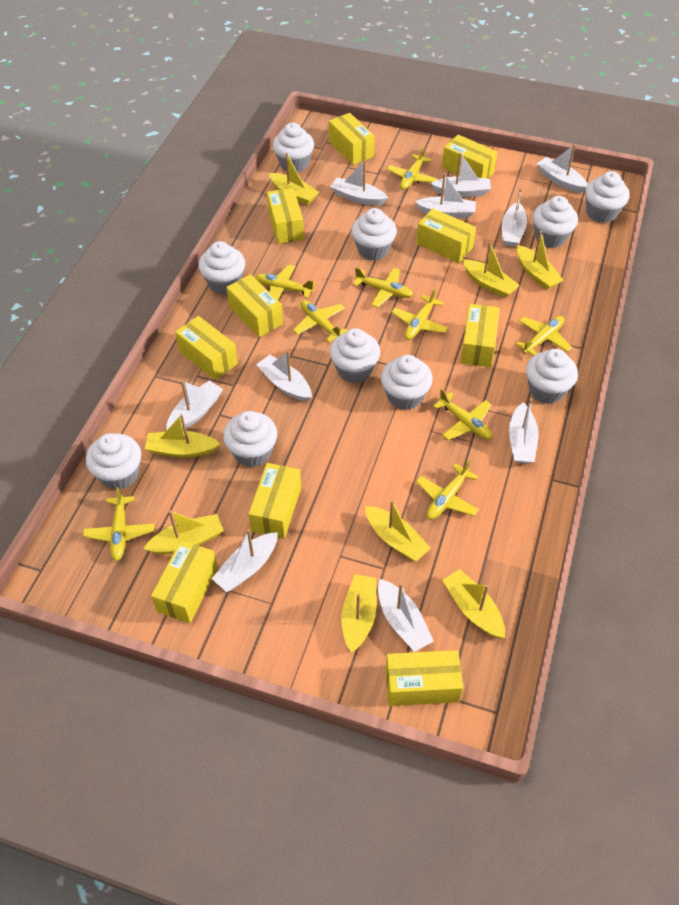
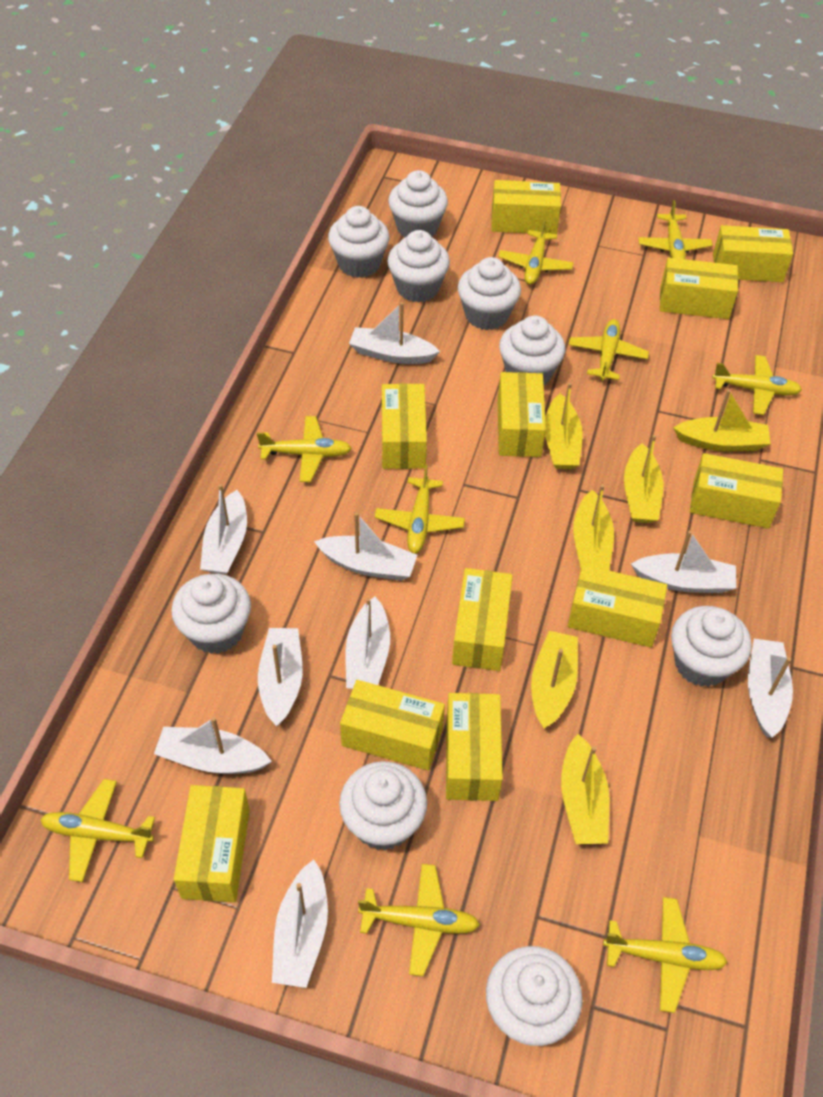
white boat: 10 -> 9
white cupcake: 10 -> 9
yellow boat: 8 -> 6
yellow box: 10 -> 11

